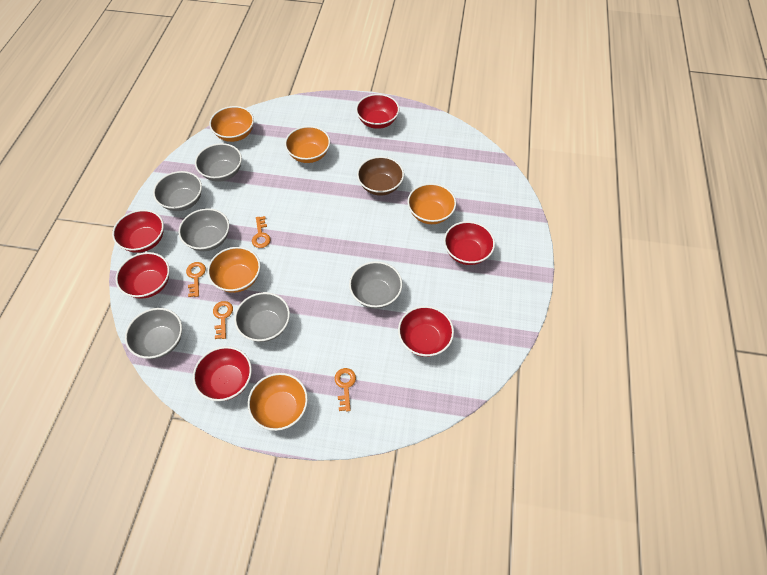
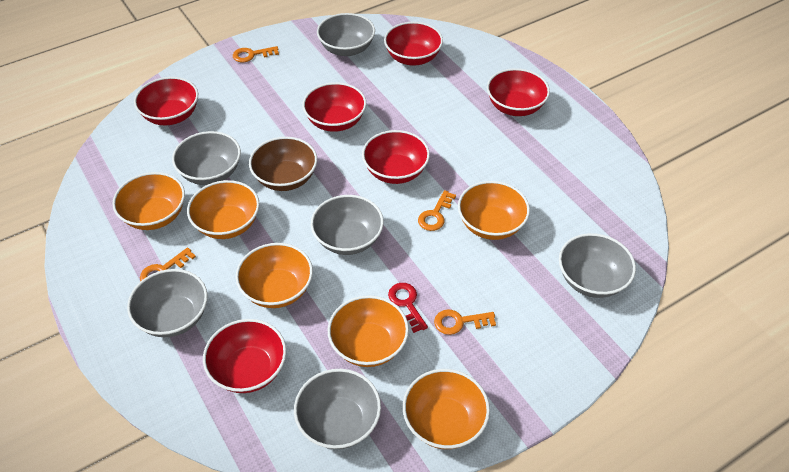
orange bowl: 5 -> 6
red key: 0 -> 1

